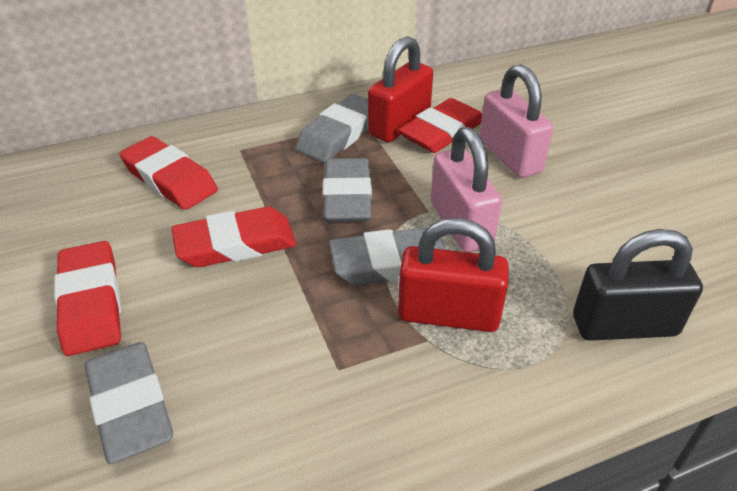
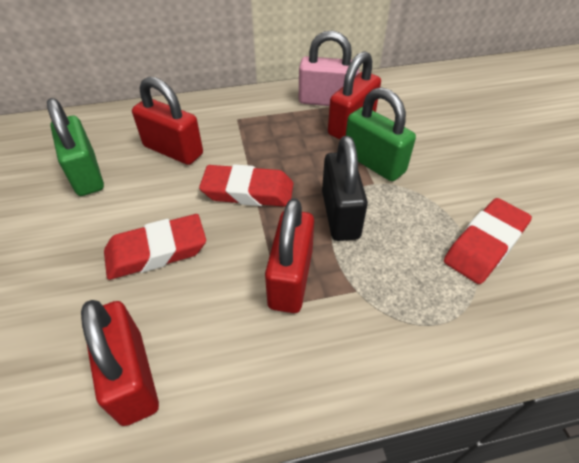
green padlock: 0 -> 2
grey eraser: 4 -> 0
pink padlock: 2 -> 1
red eraser: 4 -> 3
red padlock: 2 -> 4

